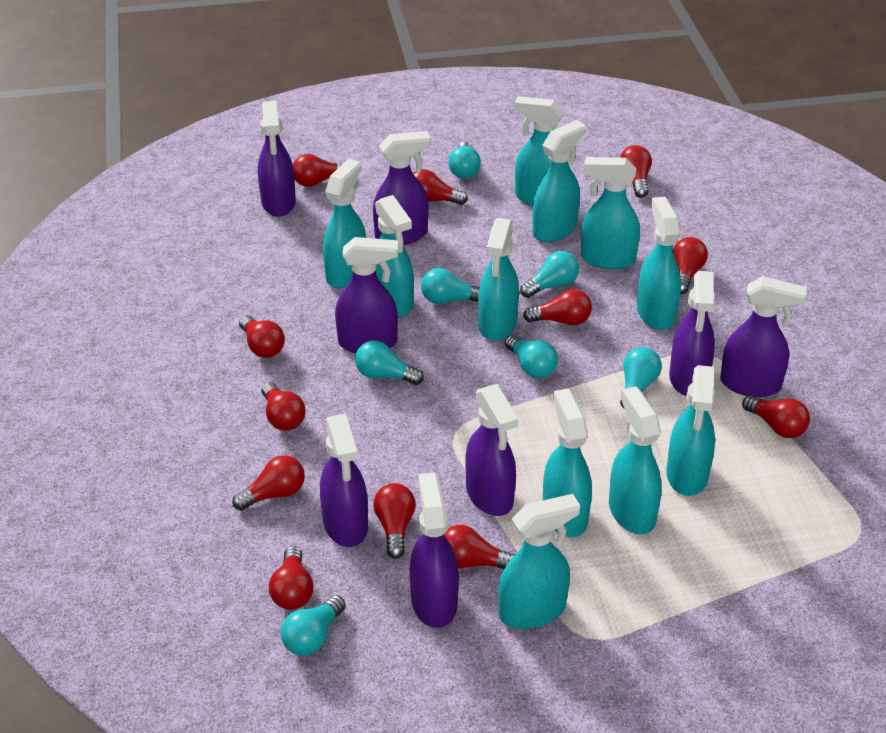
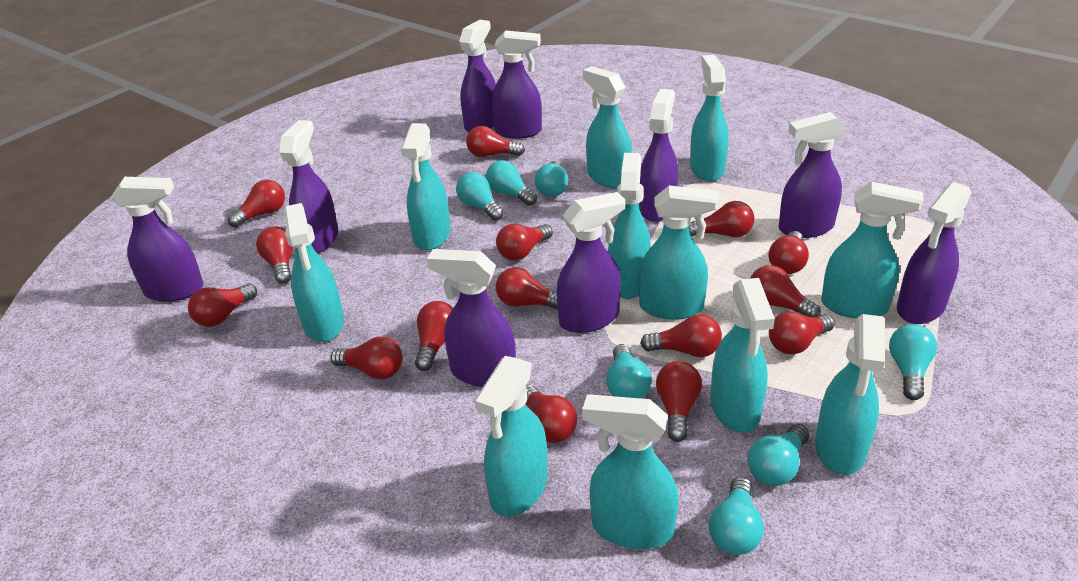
purple spray bottle: 8 -> 9
red light bulb: 12 -> 15

